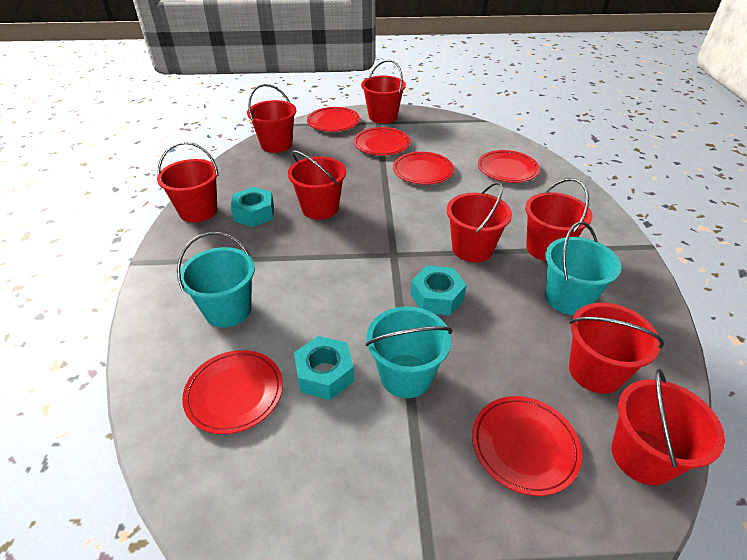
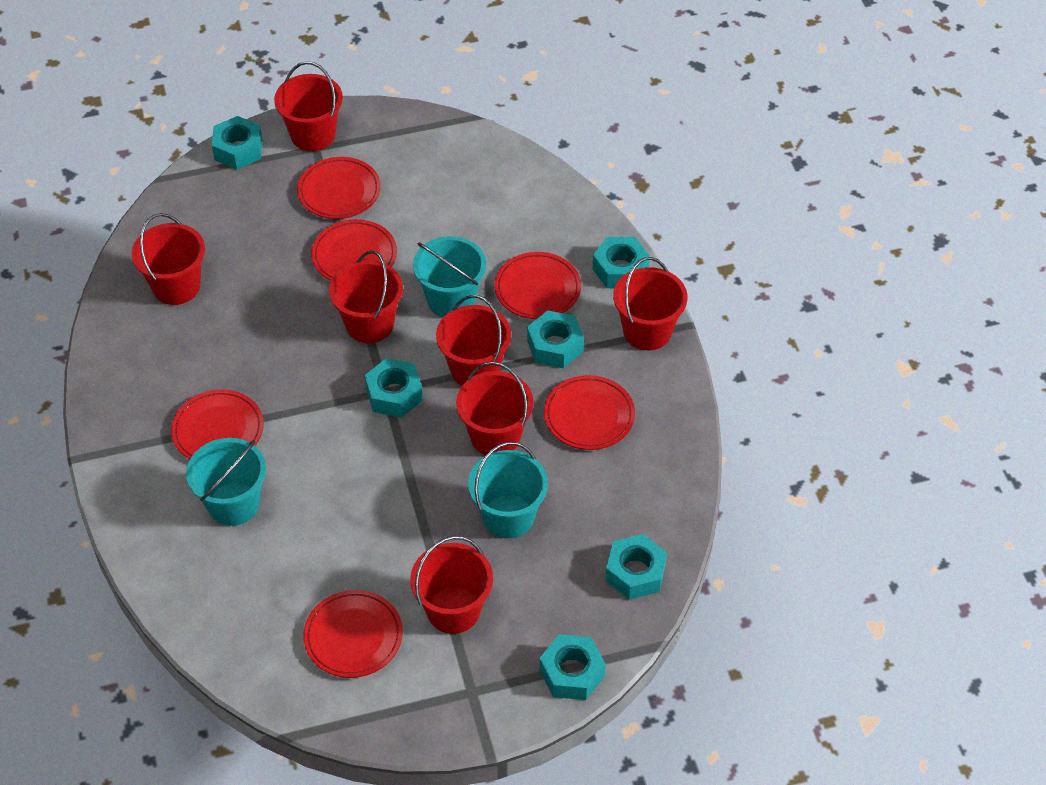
red bucket: 8 -> 7
turquoise nut: 3 -> 6

